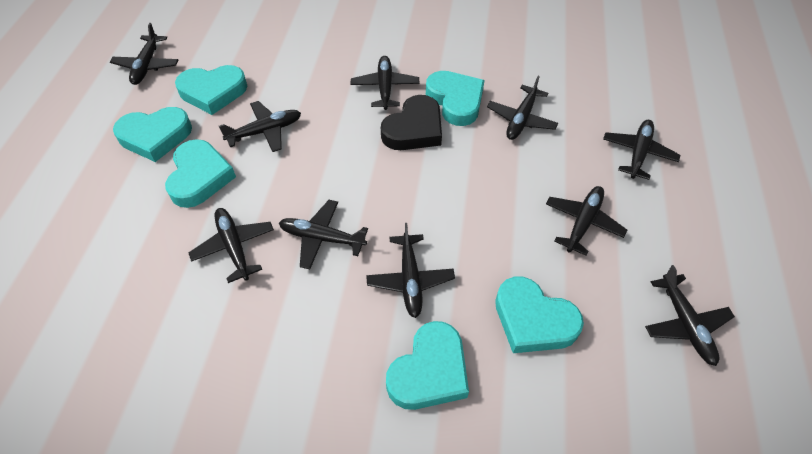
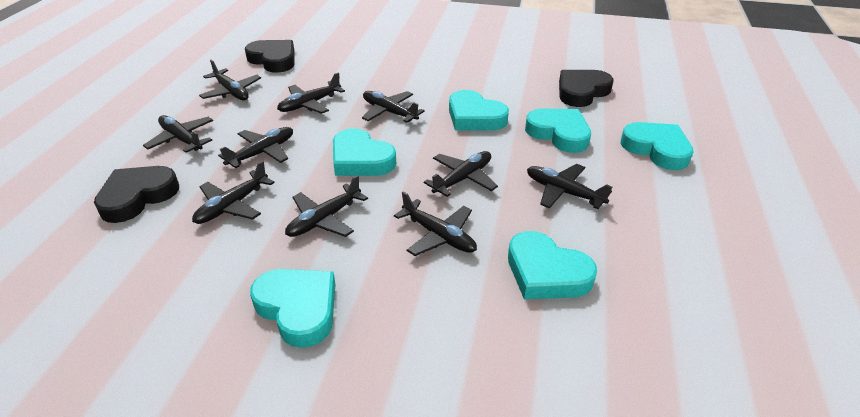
black heart: 1 -> 3

